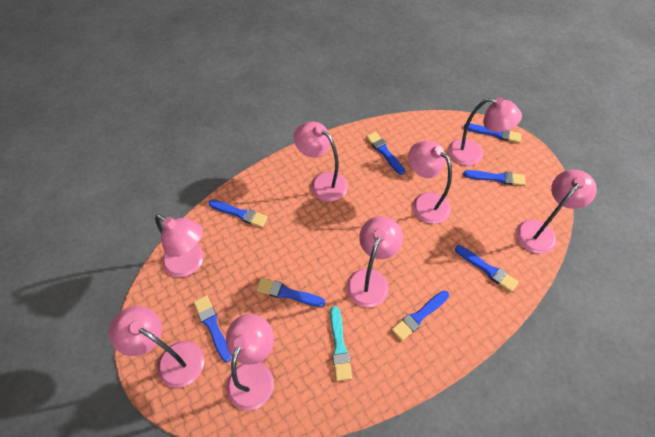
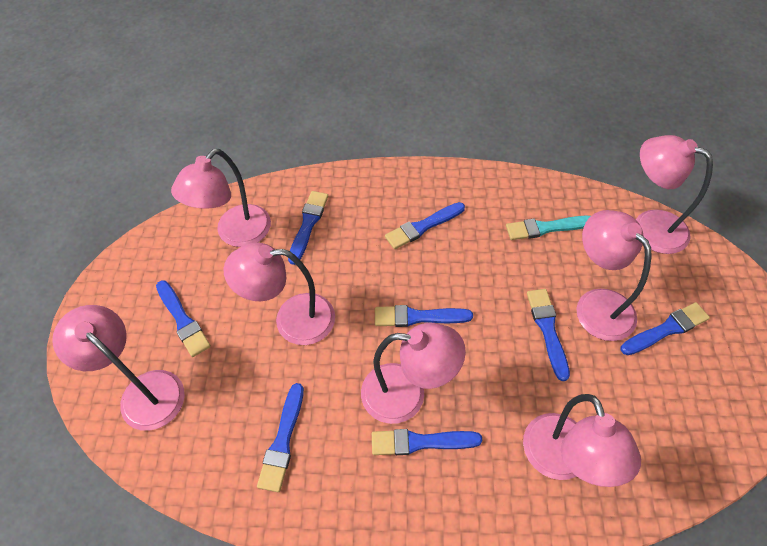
pink lamp: 8 -> 7

